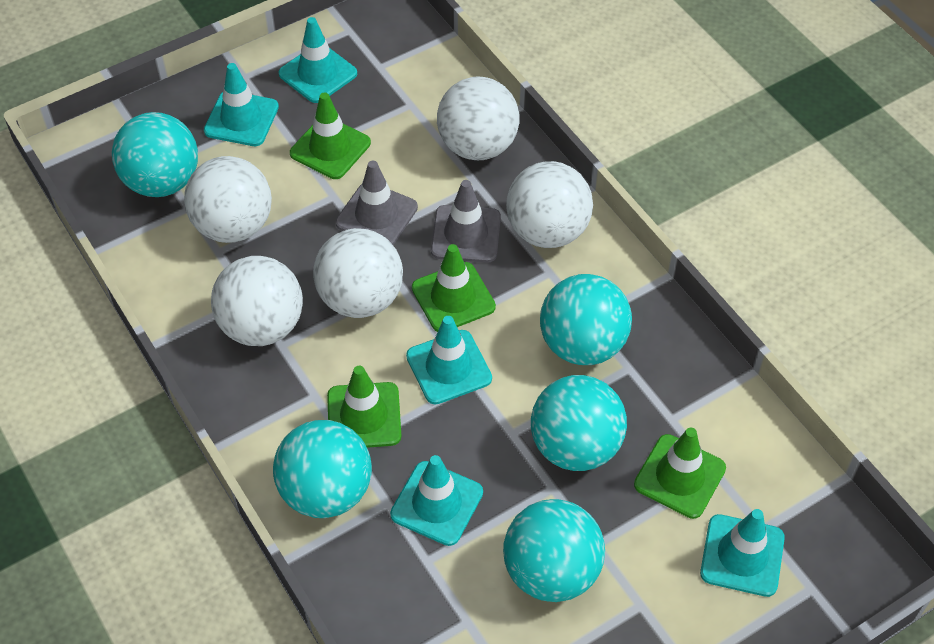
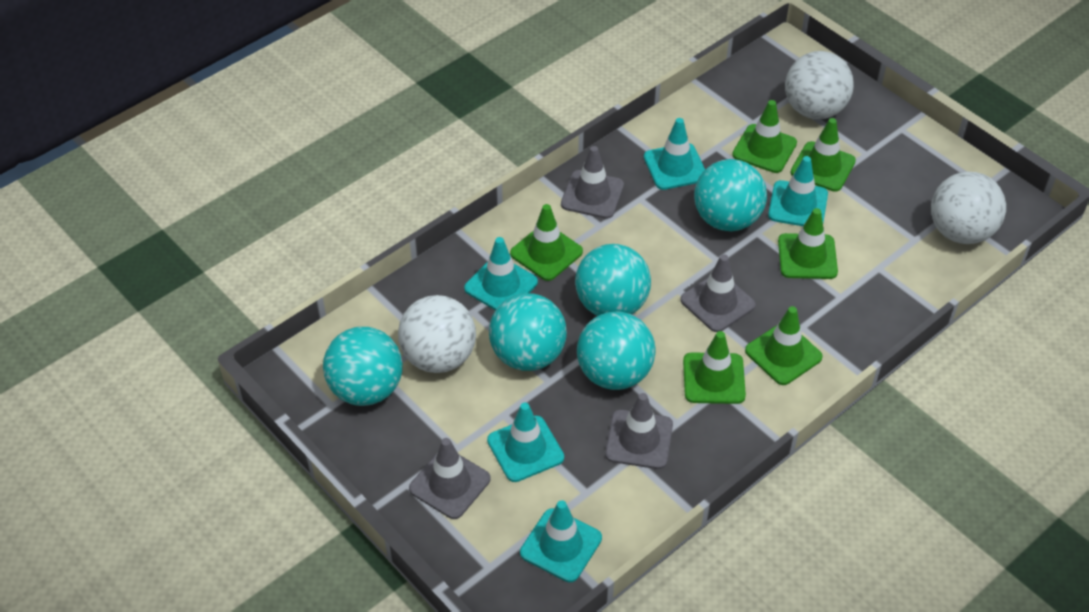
green traffic cone: 4 -> 6
grey traffic cone: 2 -> 4
white ball: 5 -> 3

